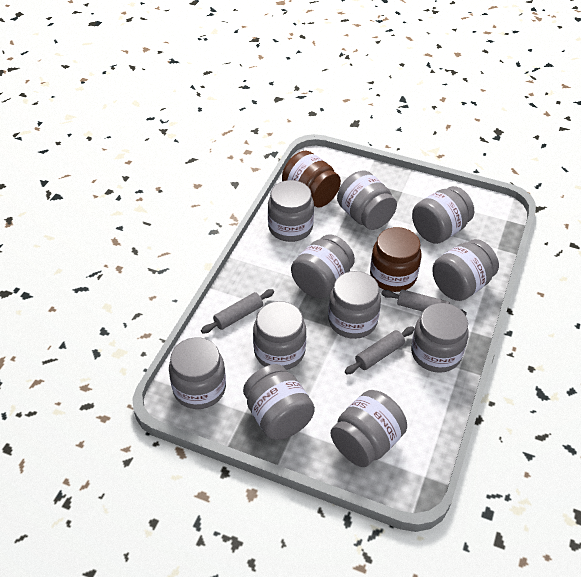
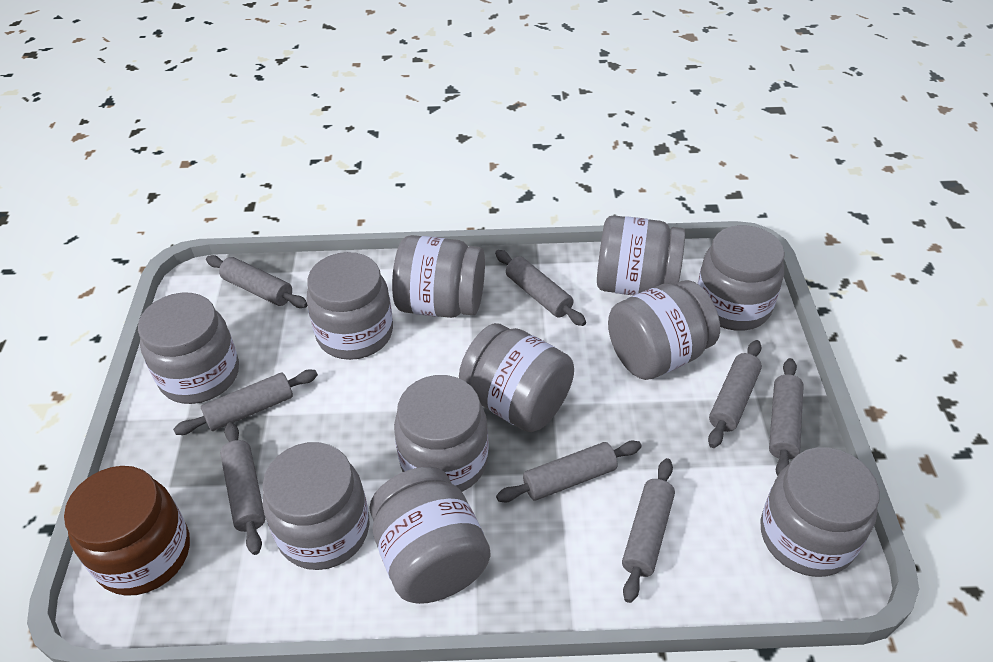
brown jar: 2 -> 1
grey rolling pin: 3 -> 8

